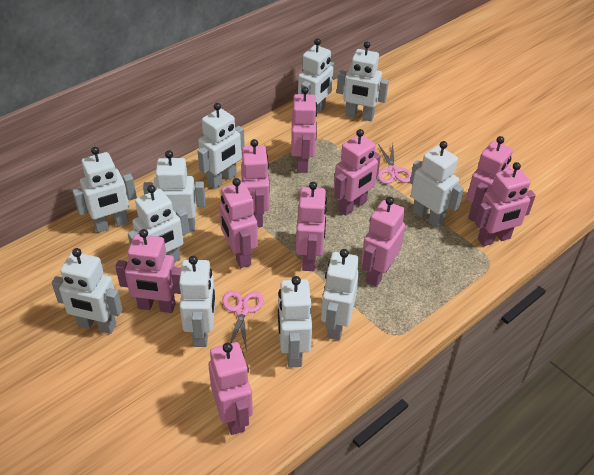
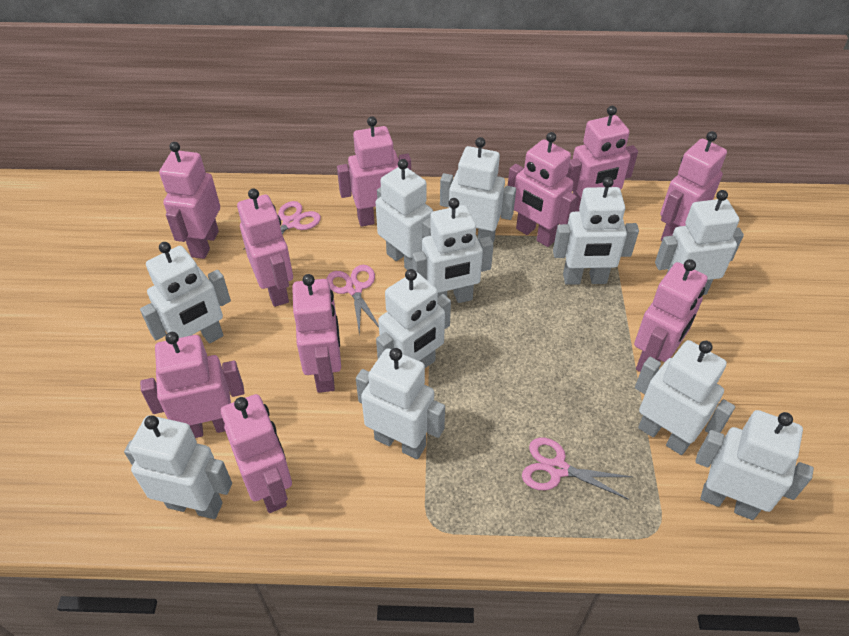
pink scissors: 2 -> 3

